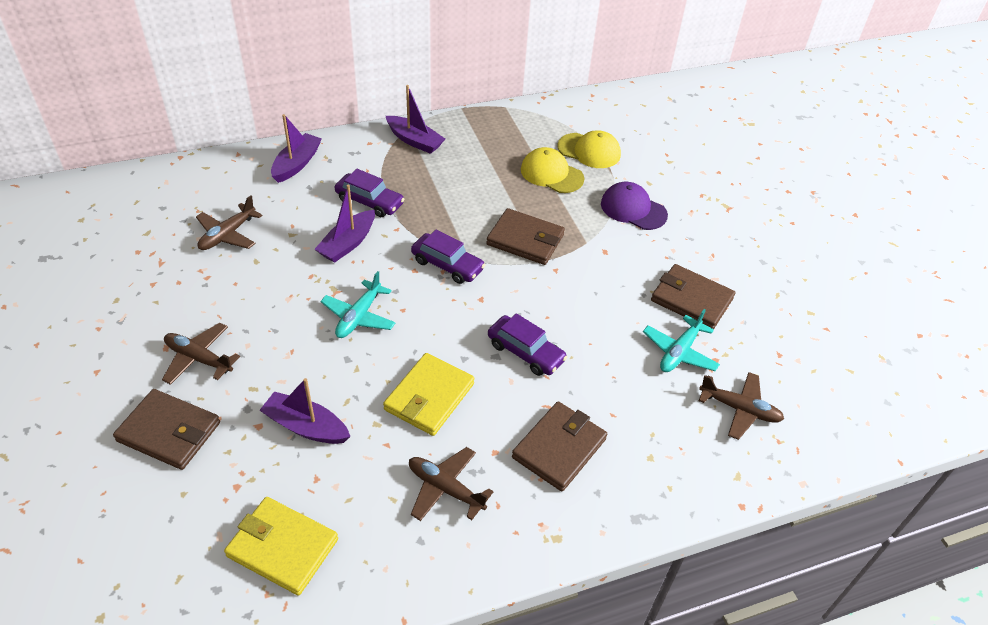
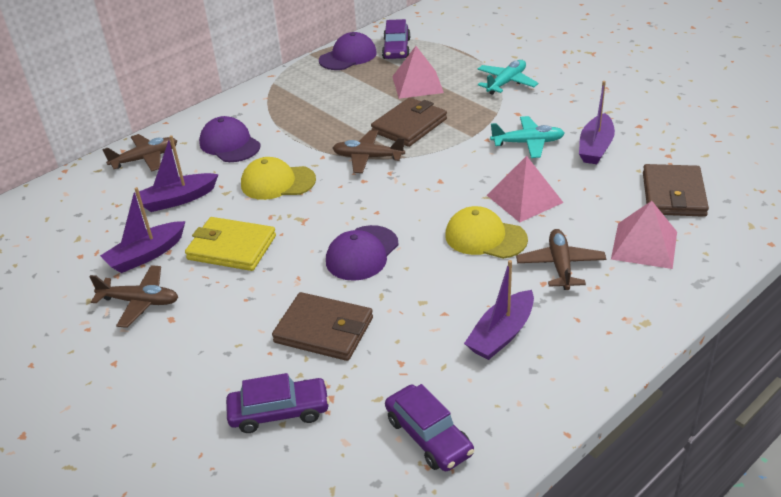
brown wallet: 4 -> 3
pink pyramid: 0 -> 3
purple cap: 1 -> 3
yellow wallet: 2 -> 1

